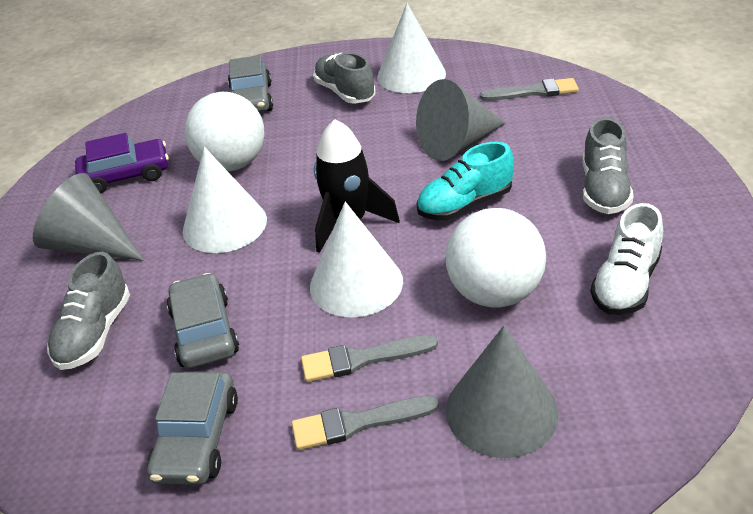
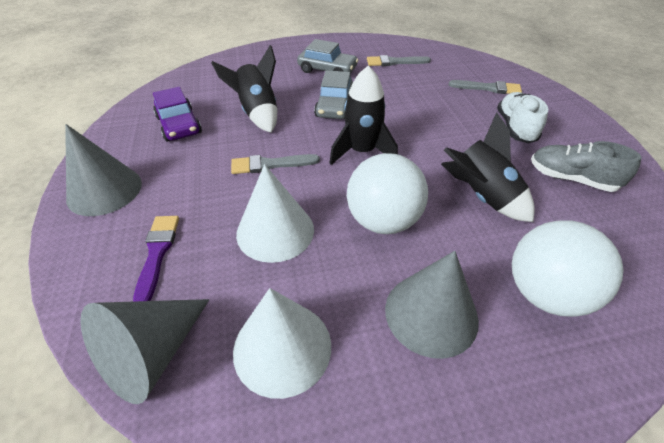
black rocket: 1 -> 3
grey car: 3 -> 2
grey shoe: 3 -> 1
purple brush: 0 -> 1
turquoise shoe: 1 -> 0
white cone: 3 -> 2

